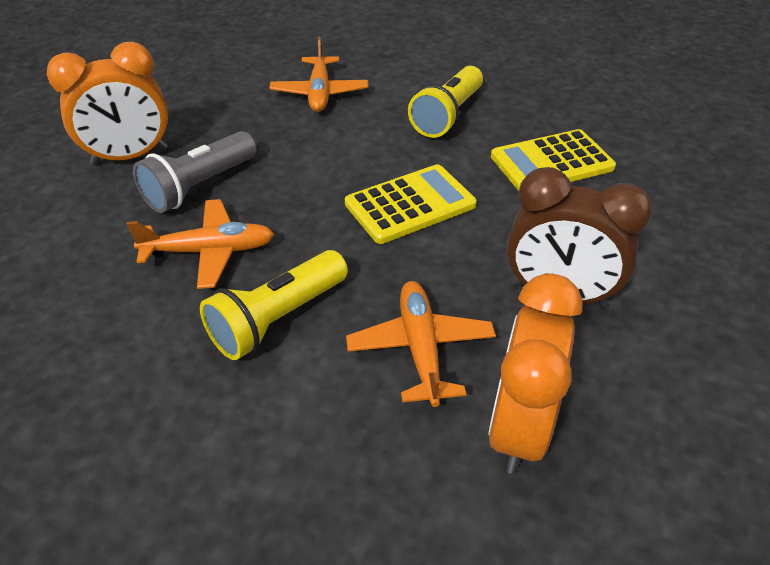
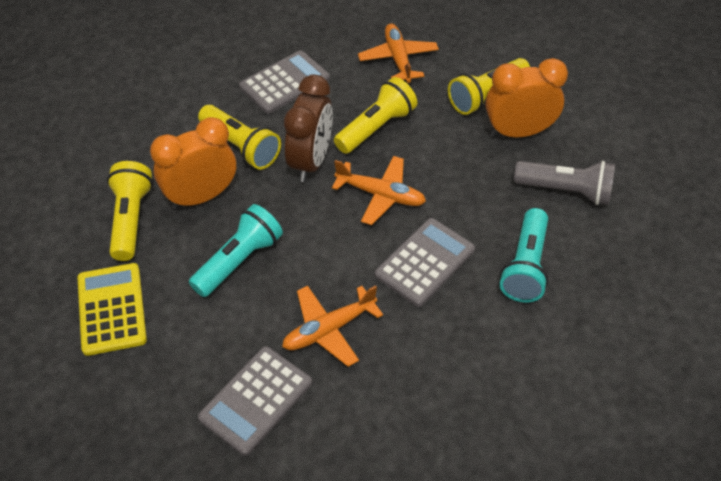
grey calculator: 0 -> 3
turquoise flashlight: 0 -> 2
yellow calculator: 2 -> 1
yellow flashlight: 2 -> 4

